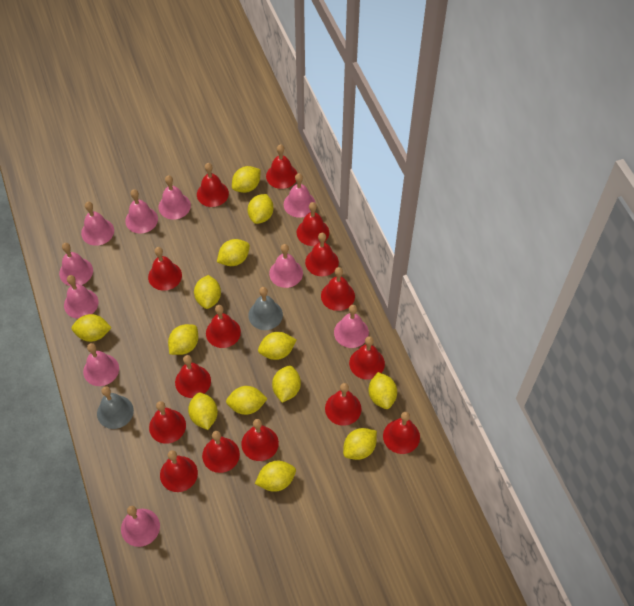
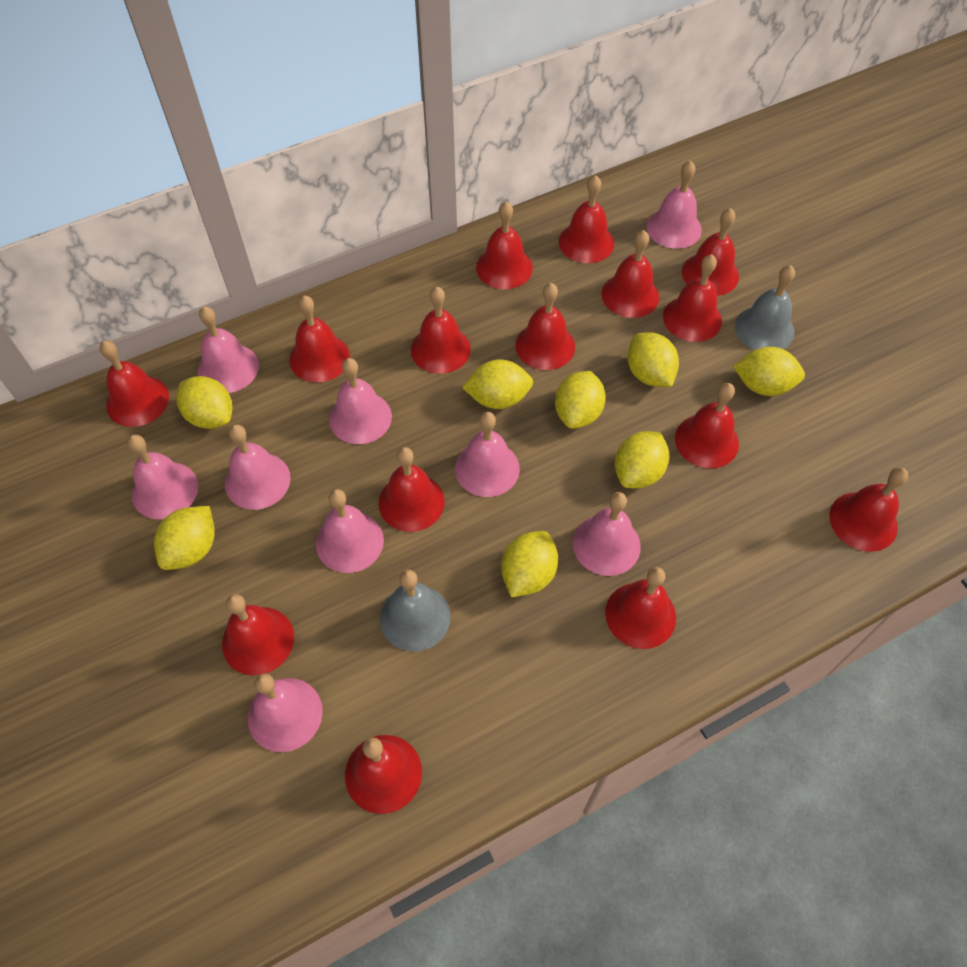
pink bell: 10 -> 9
yellow lemon: 13 -> 8

